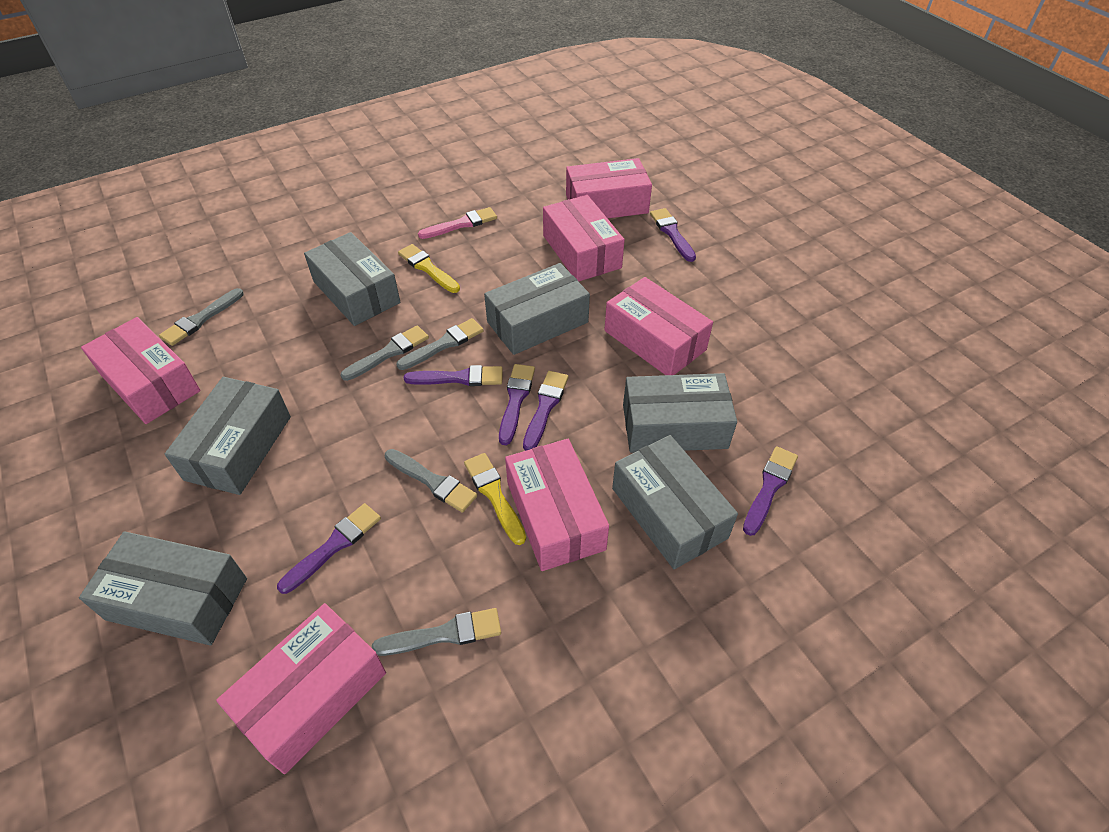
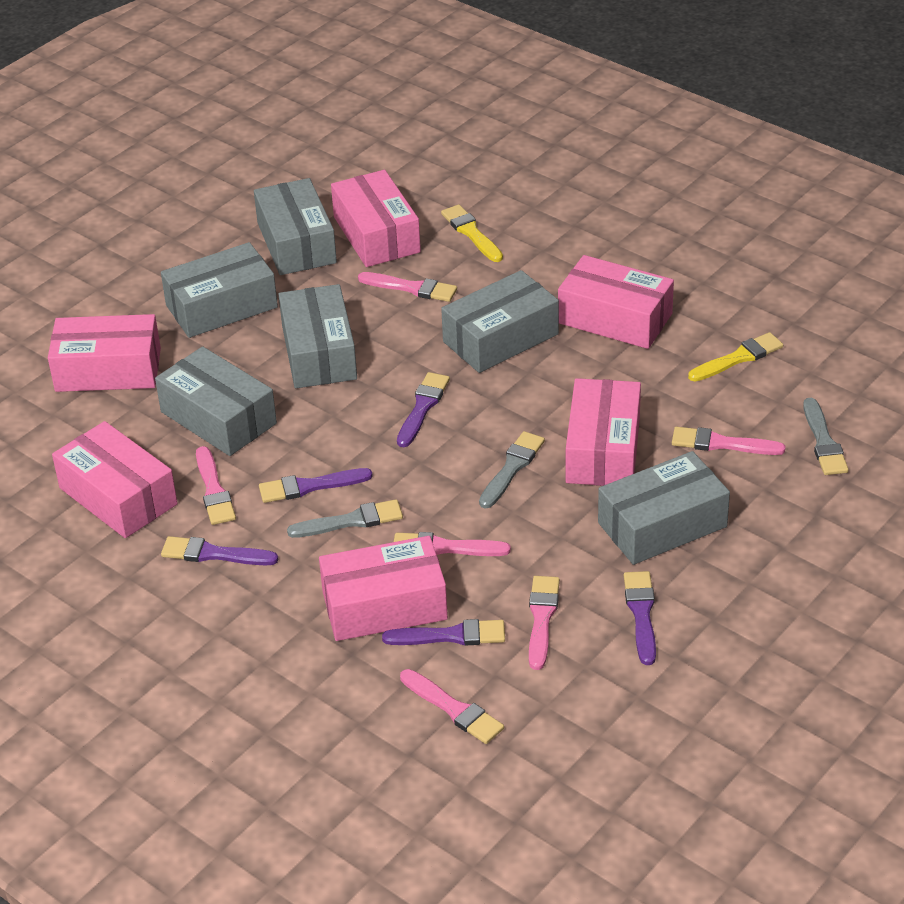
grey brush: 5 -> 3
pink brush: 1 -> 6
purple brush: 6 -> 5

